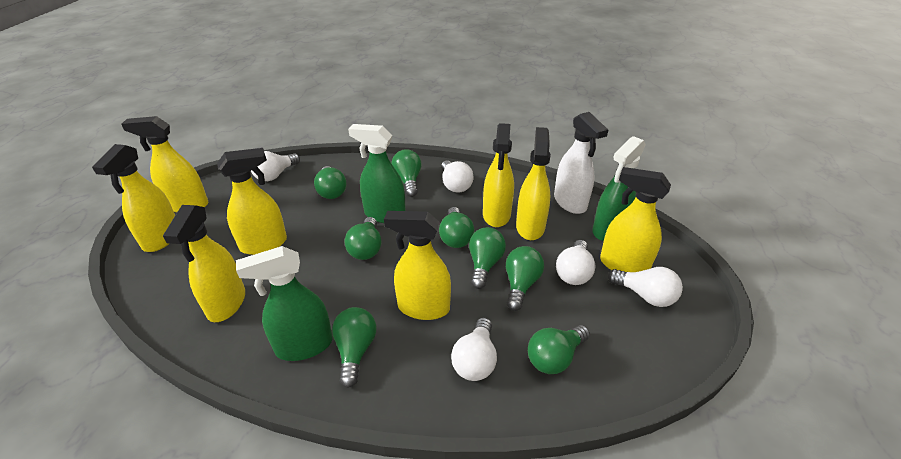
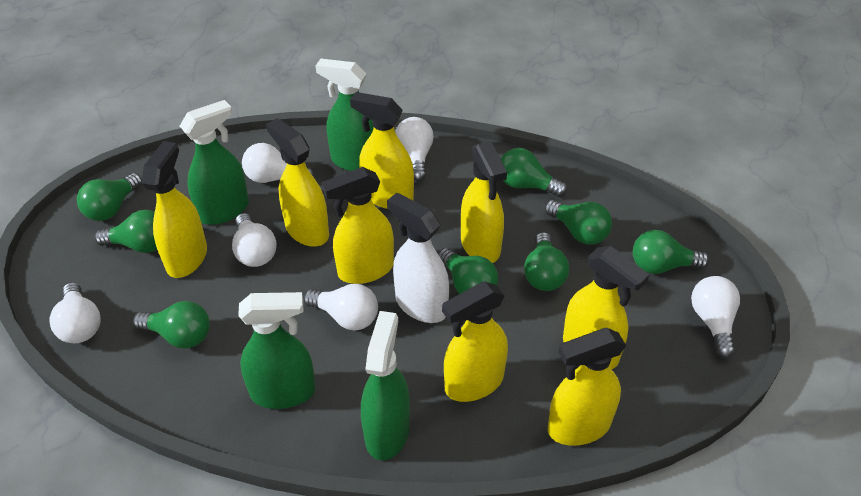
green spray bottle: 3 -> 4
white light bulb: 5 -> 6

